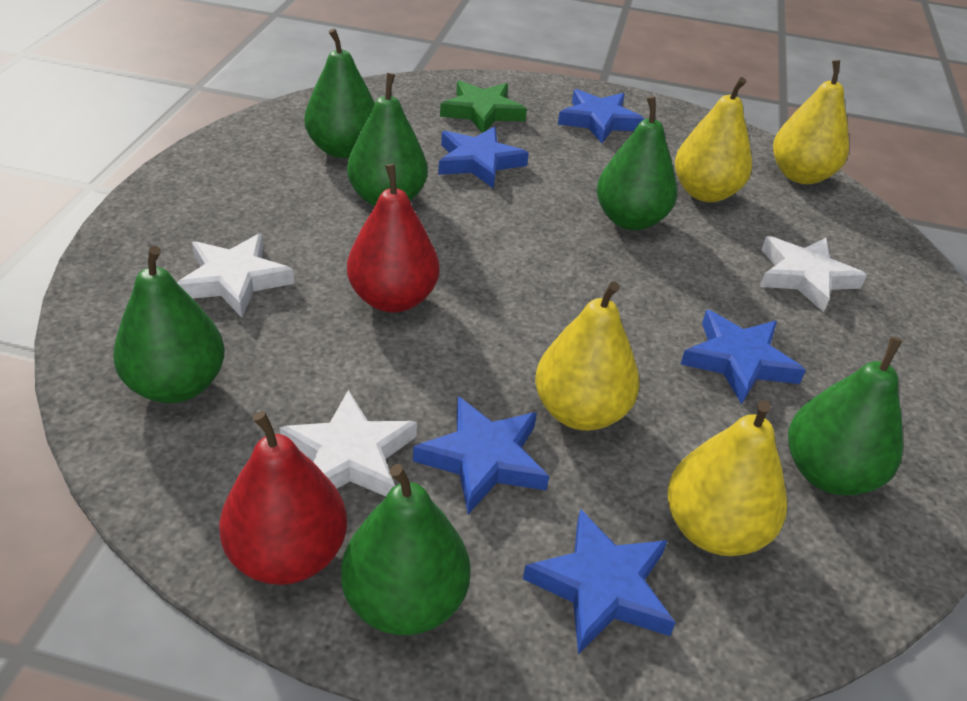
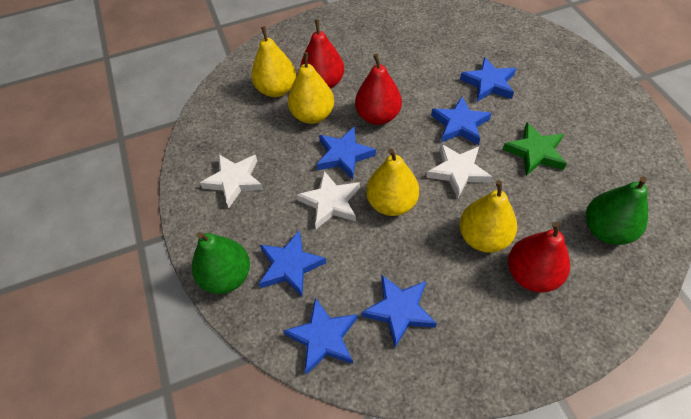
blue star: 5 -> 6
green pear: 6 -> 2
red pear: 2 -> 3

